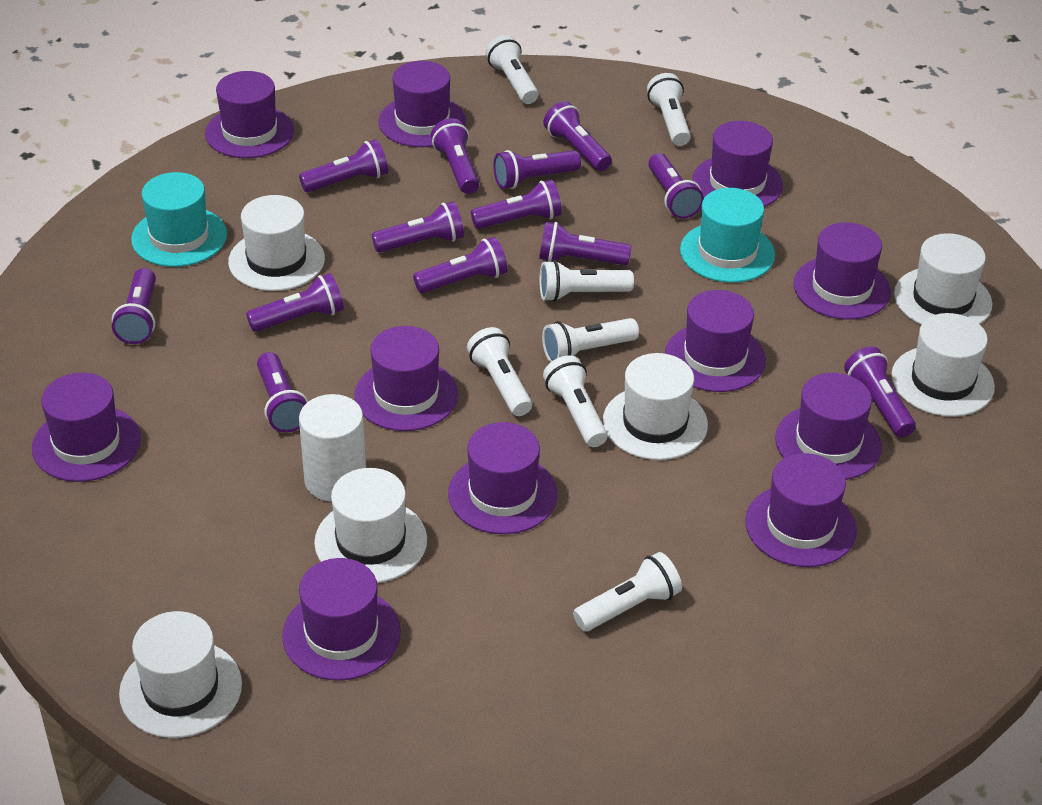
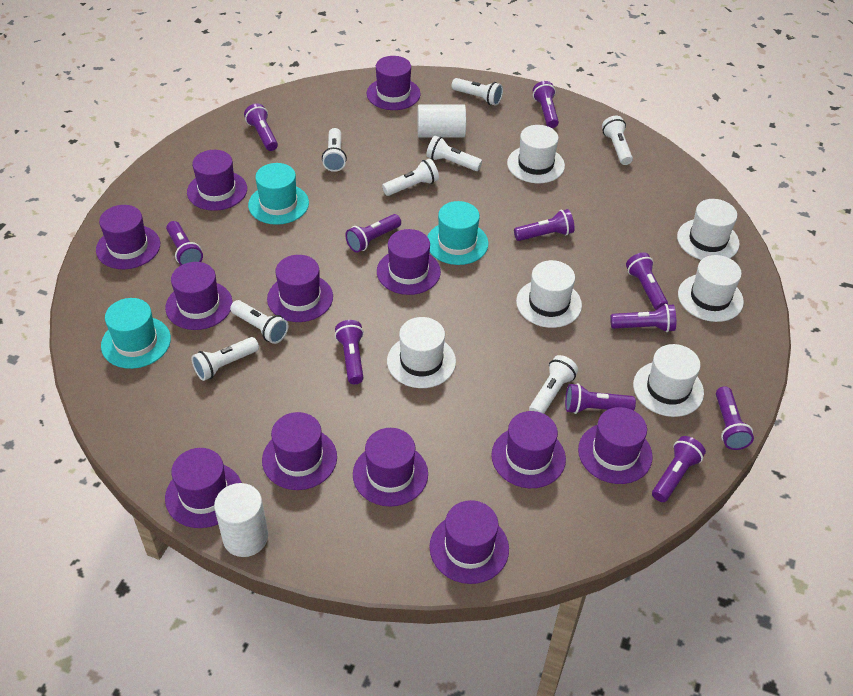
purple flashlight: 13 -> 11
purple hat: 11 -> 12
turquoise hat: 2 -> 3
white cylinder: 1 -> 2
white flashlight: 7 -> 8

